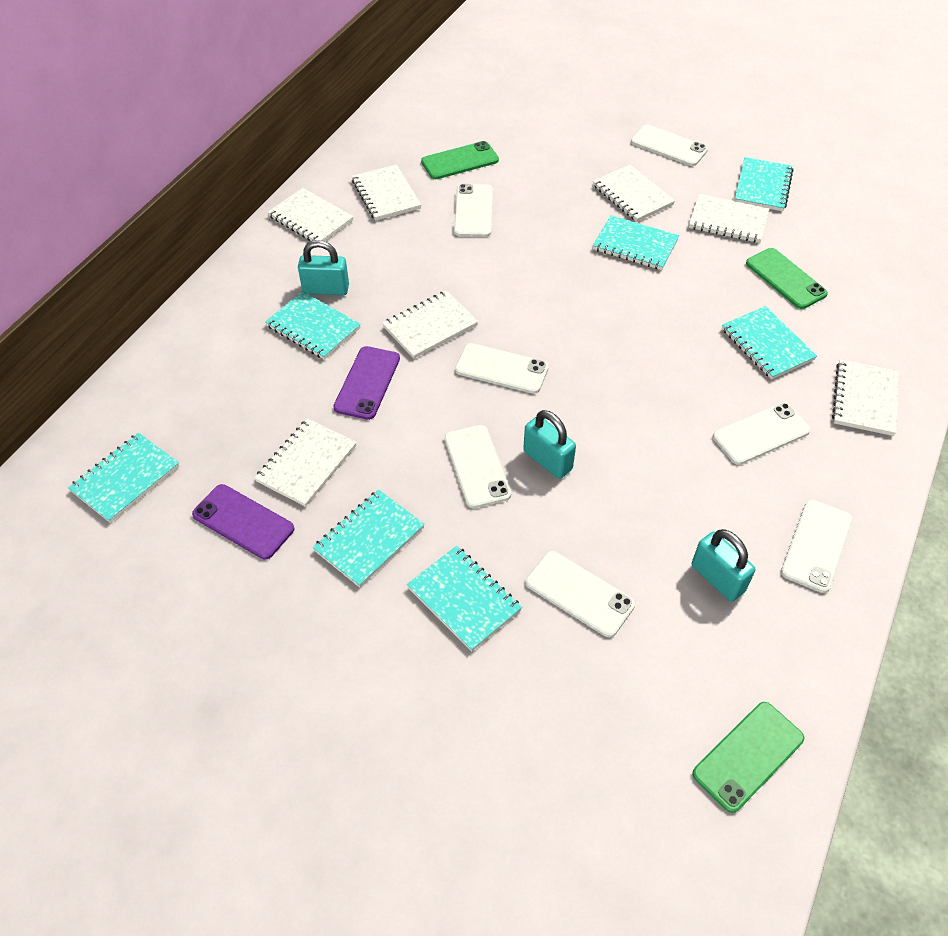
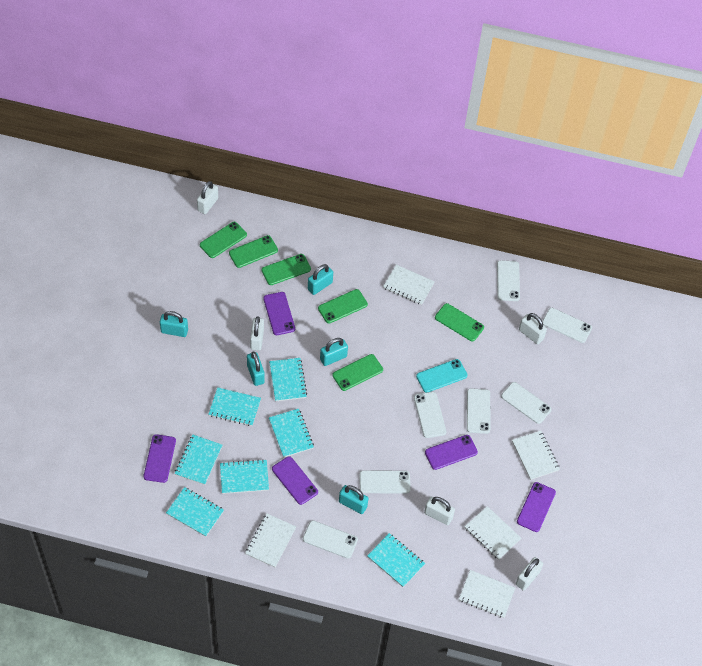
green phone: 3 -> 6
purple phone: 2 -> 5
turquoise padlock: 3 -> 5
turquoise phone: 0 -> 1
white notebook: 7 -> 5
white padlock: 0 -> 5

